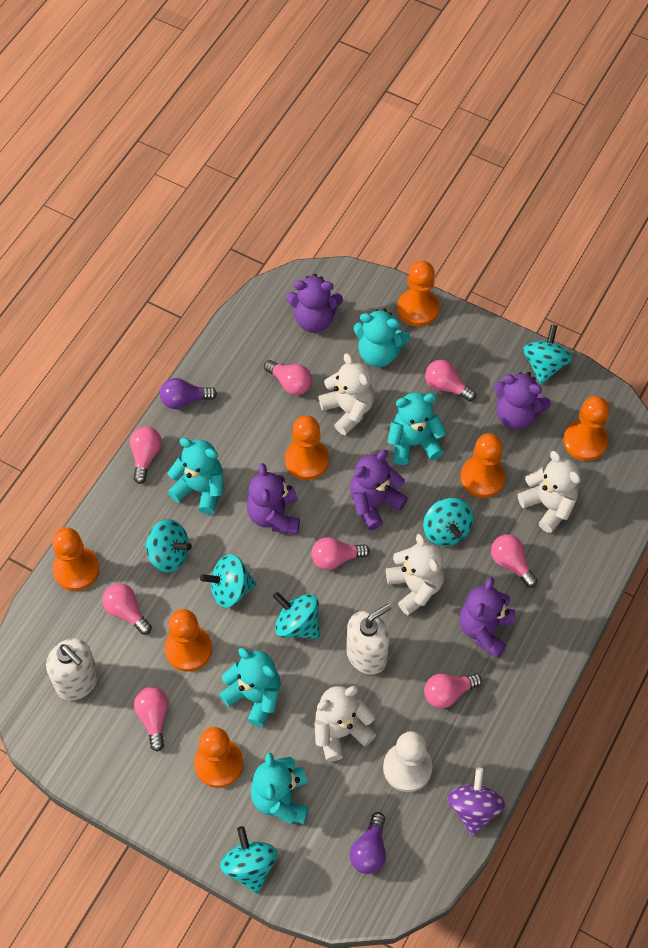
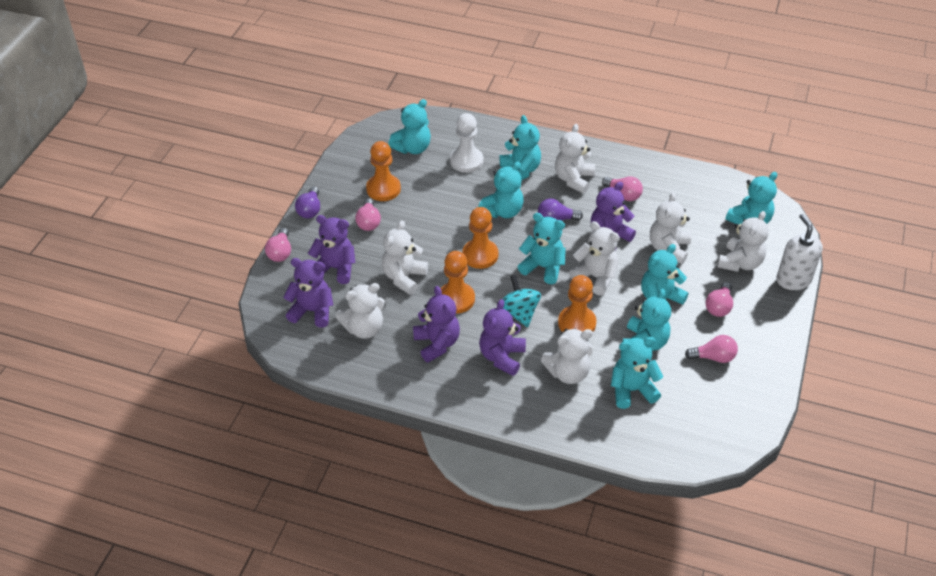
orange pawn: 7 -> 4
pink light bulb: 8 -> 5
purple spinning top: 1 -> 0
turquoise spinning top: 6 -> 1
turquoise teddy bear: 5 -> 8
white soap dispenser: 2 -> 1
white teddy bear: 4 -> 7

